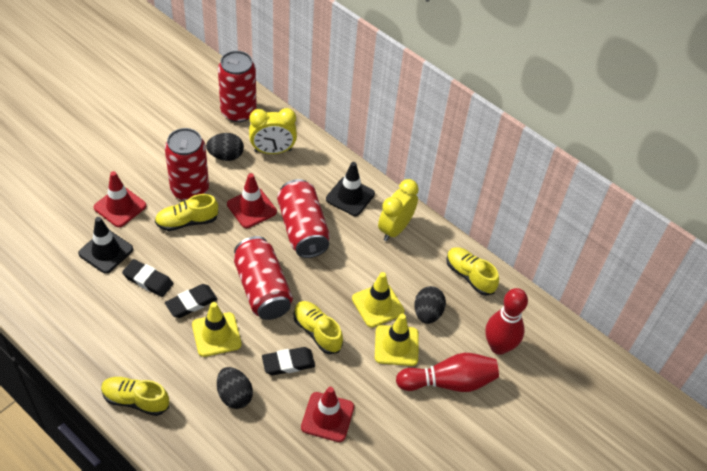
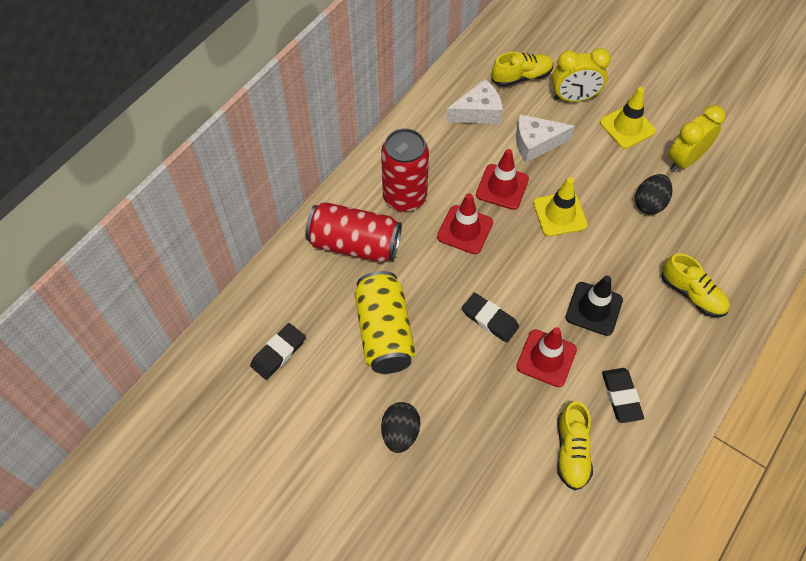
black egg: 3 -> 2
black traffic cone: 2 -> 1
red bowling pin: 2 -> 0
red can: 4 -> 2
white cheese: 0 -> 2
yellow can: 0 -> 1
yellow shoe: 4 -> 3
yellow traffic cone: 3 -> 2

